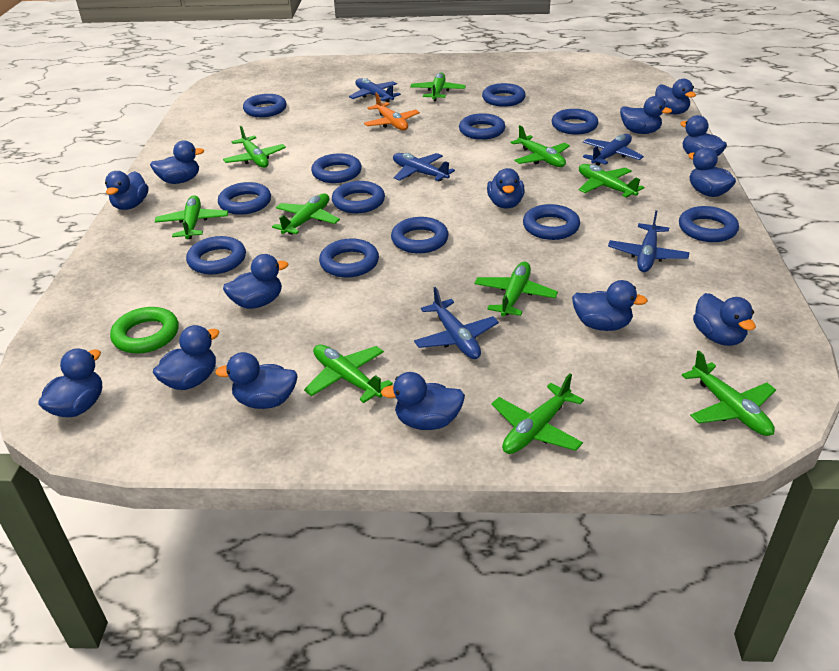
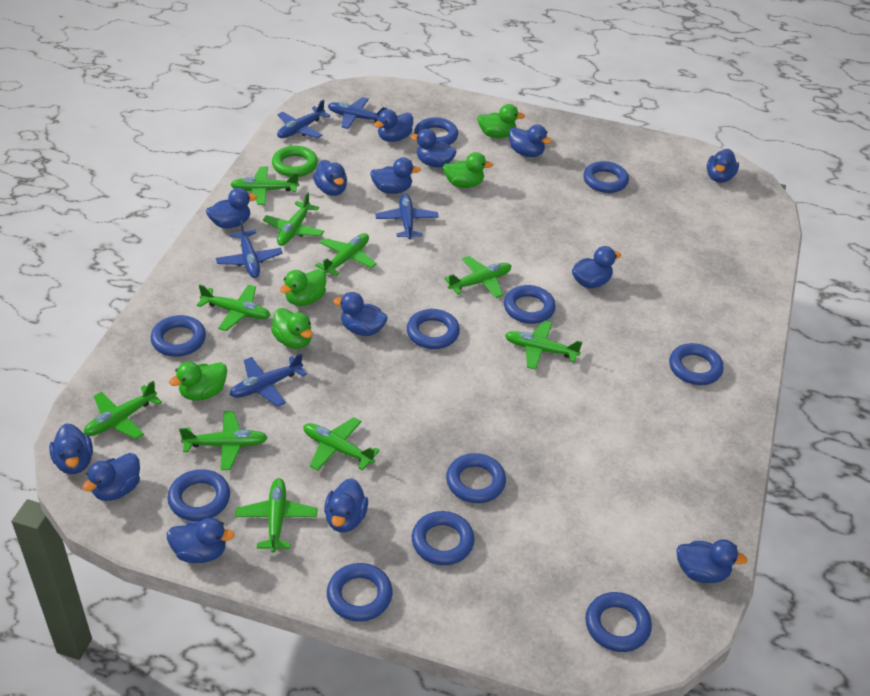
blue ring: 12 -> 11
green duck: 0 -> 5
orange plane: 1 -> 0

